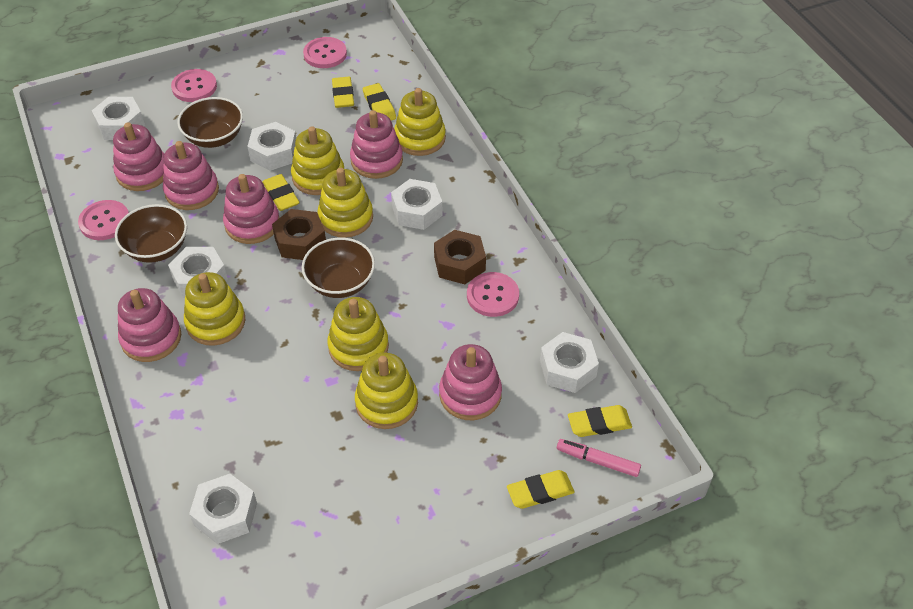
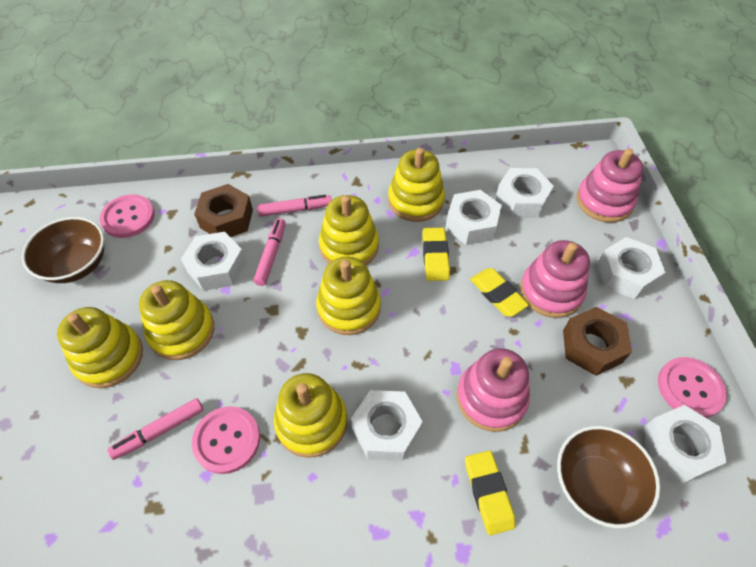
brown bowl: 3 -> 2
pink button: 4 -> 3
pink marker: 1 -> 3
pink stacking toy: 6 -> 3
yellow eraser: 5 -> 3

